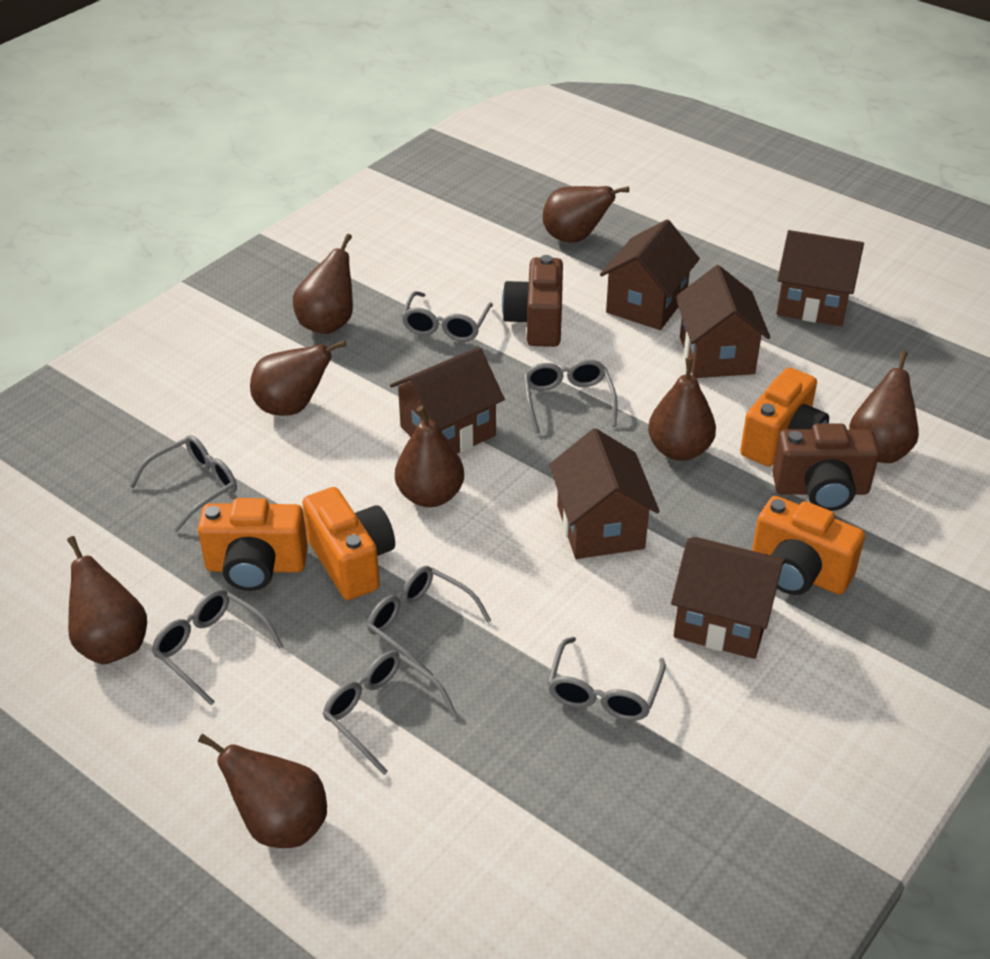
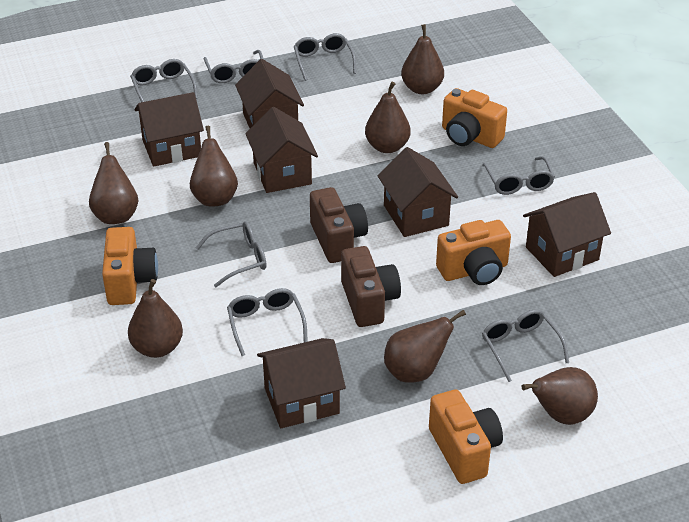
brown pear: 8 -> 7

